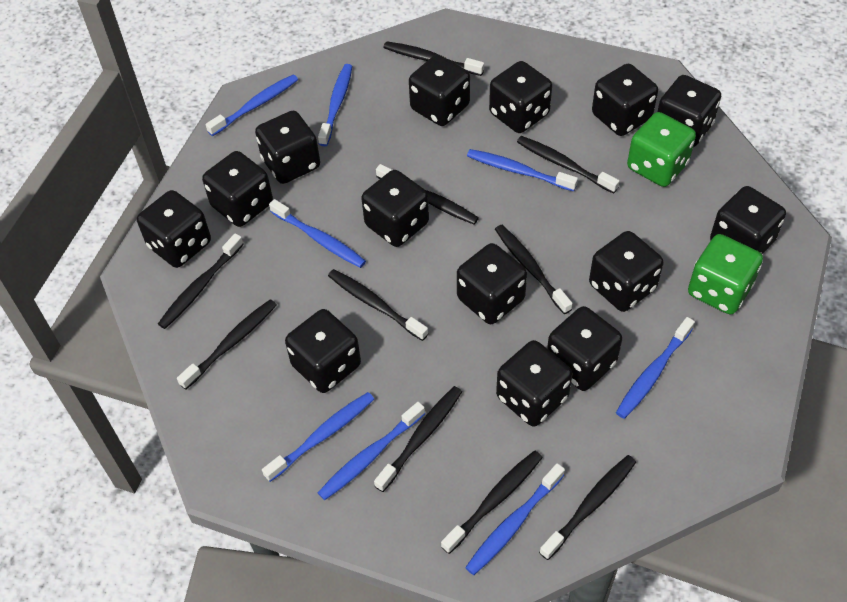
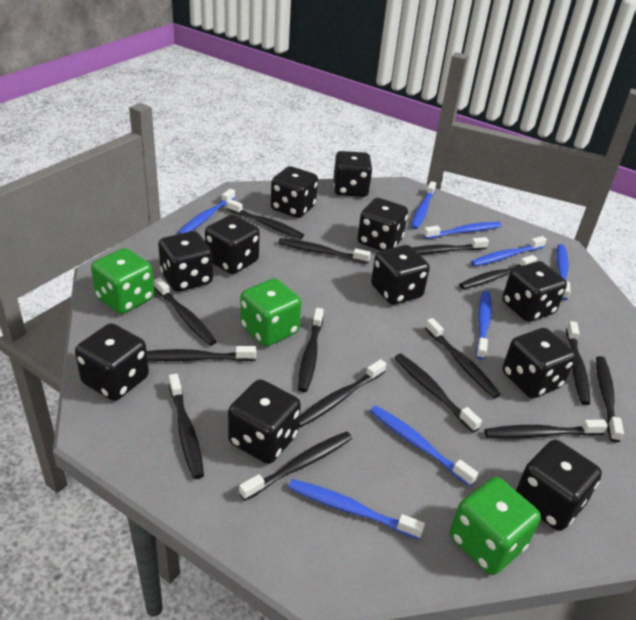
black dice: 14 -> 11
black toothbrush: 10 -> 15
green dice: 2 -> 3

